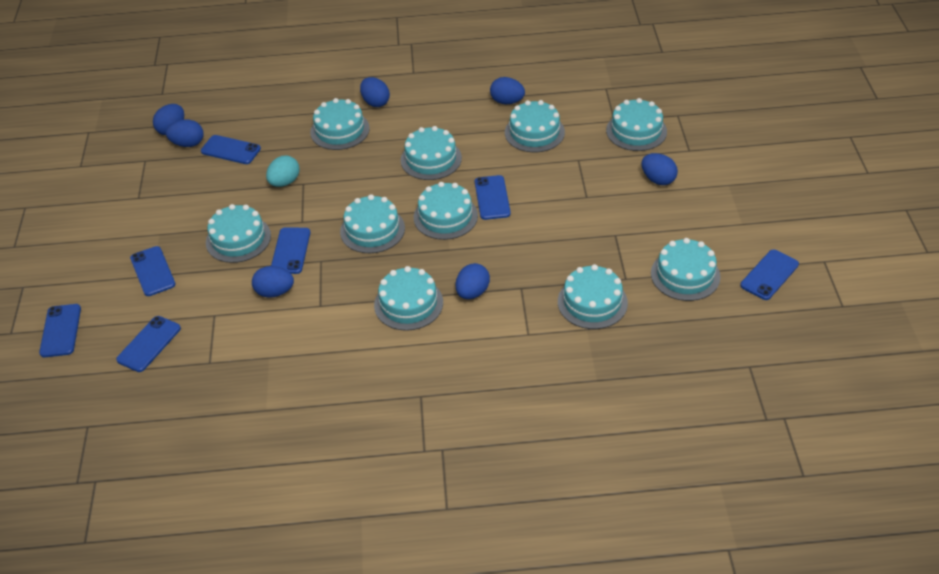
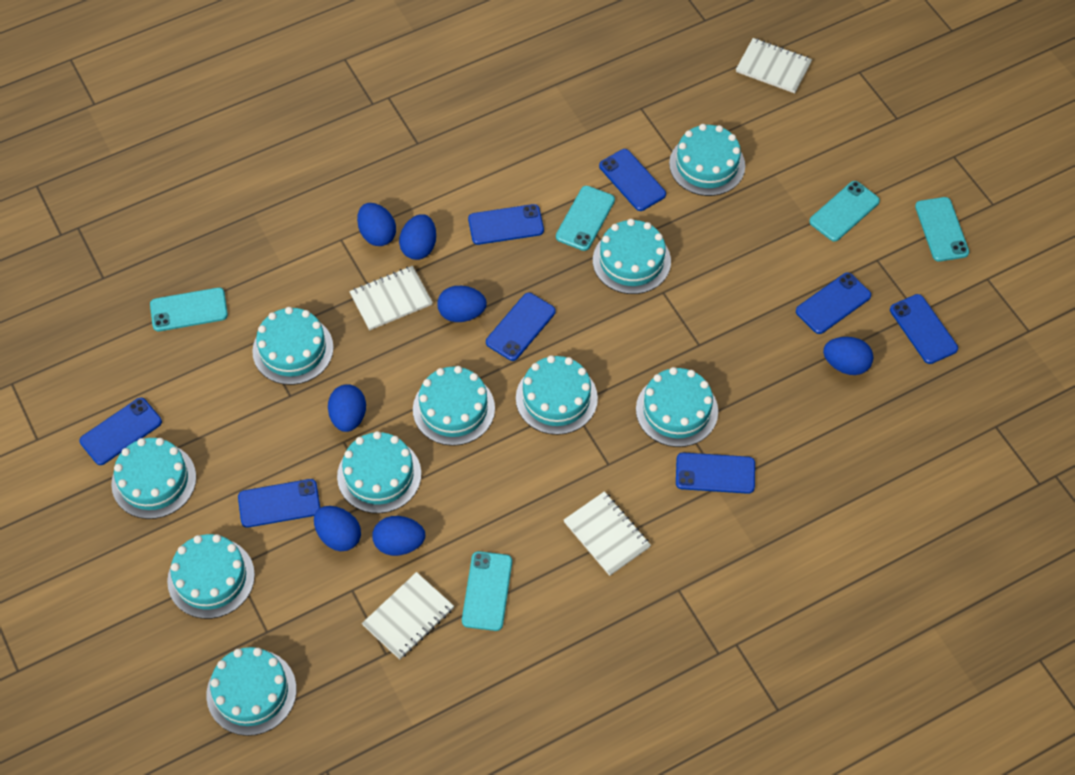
blue phone: 7 -> 8
turquoise egg: 1 -> 0
turquoise phone: 0 -> 5
white notebook: 0 -> 4

